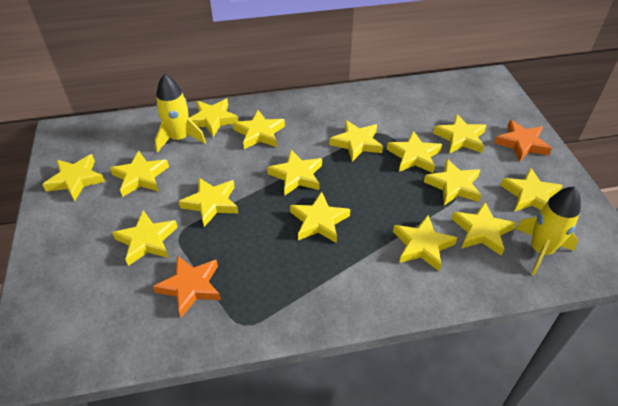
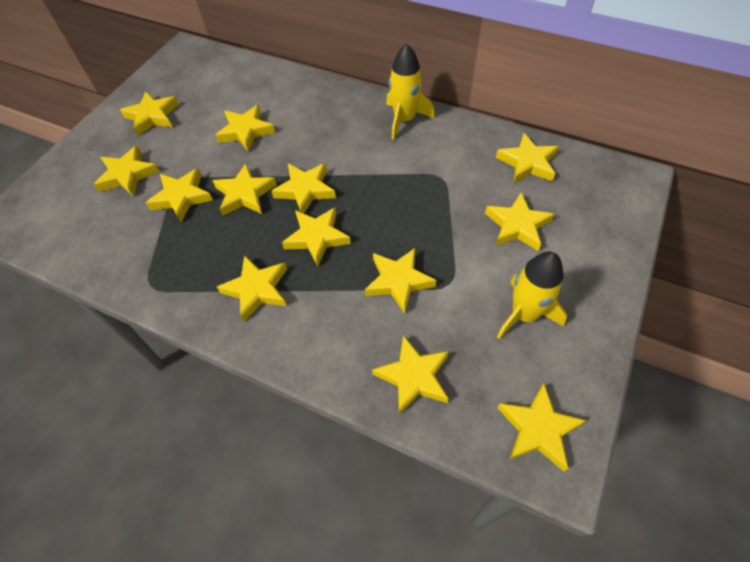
orange star: 2 -> 0
yellow star: 15 -> 13

